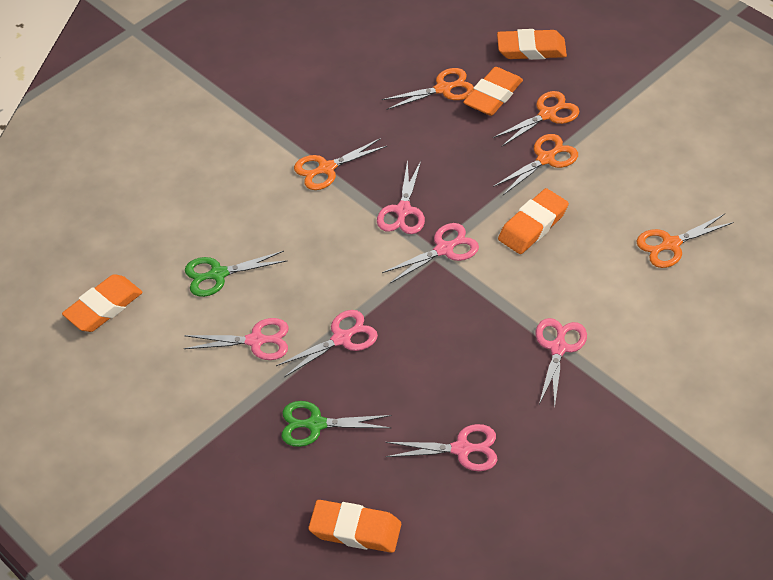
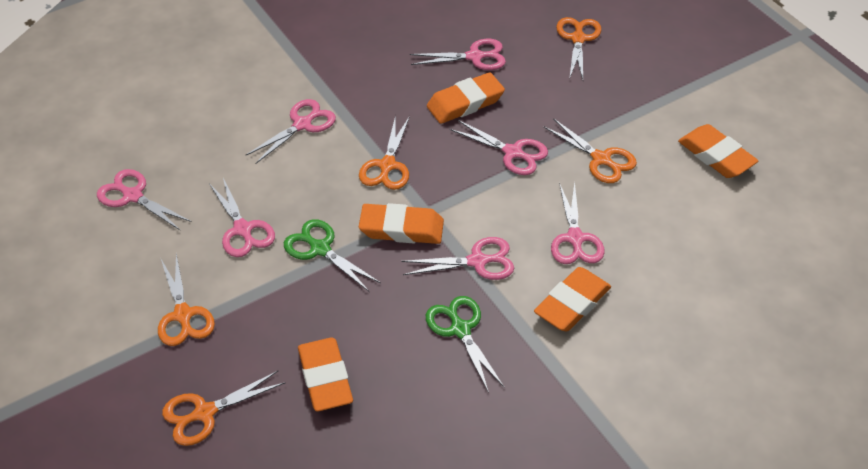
pink scissors: 6 -> 7

